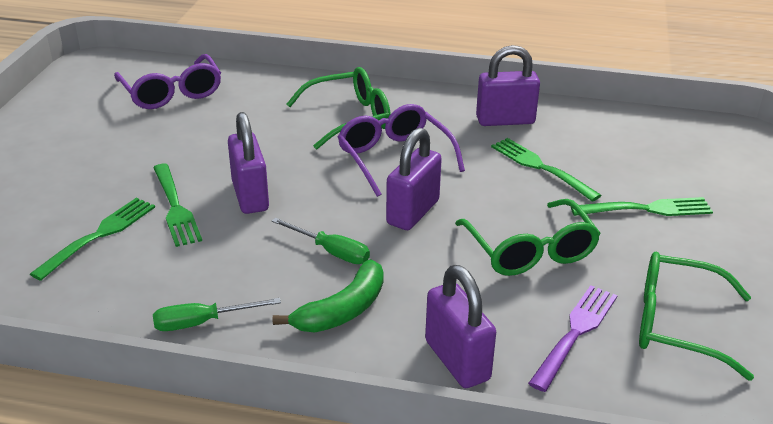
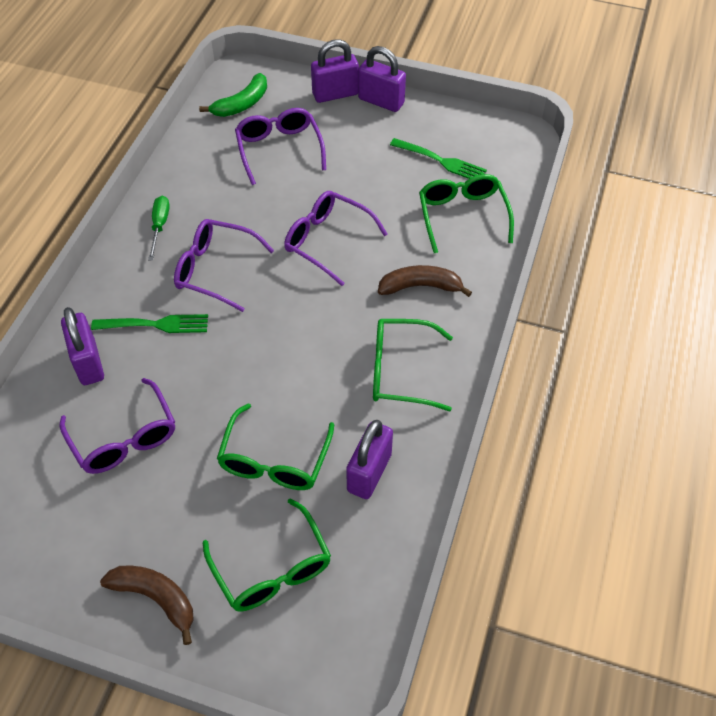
brown banana: 0 -> 2
green fork: 4 -> 2
green glasses: 3 -> 4
green screwdriver: 2 -> 1
purple fork: 1 -> 0
purple glasses: 2 -> 4

